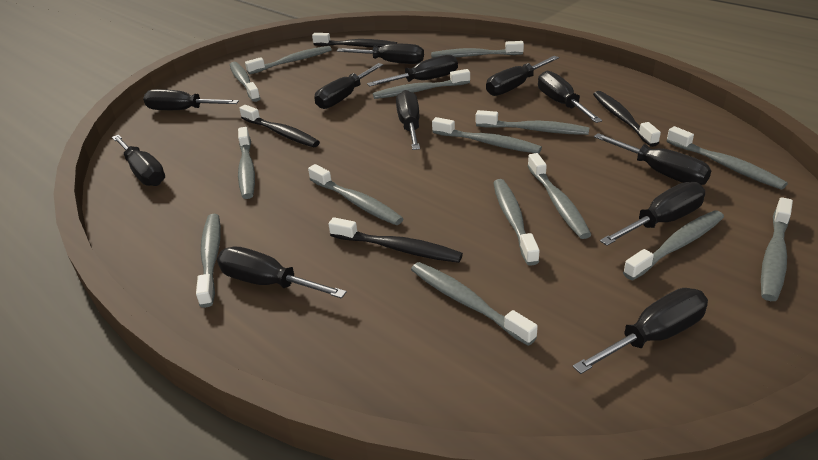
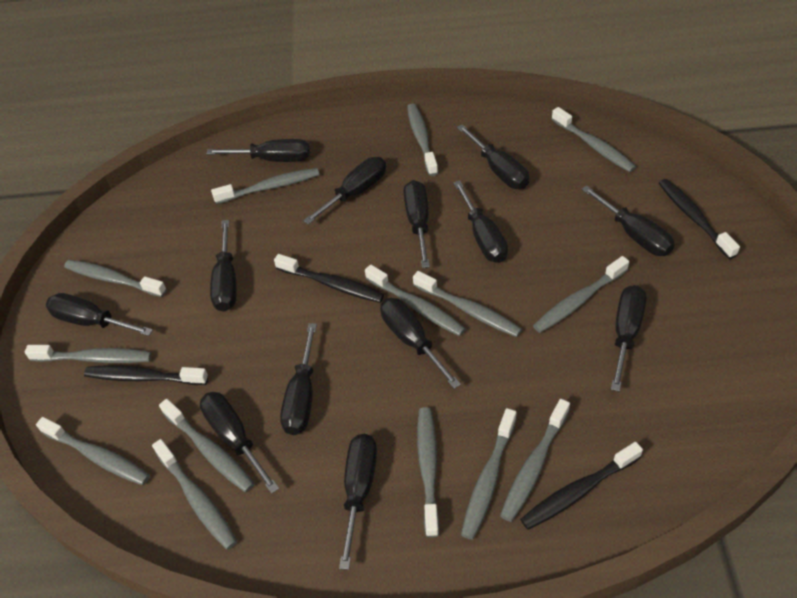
black screwdriver: 12 -> 13
grey toothbrush: 15 -> 14

